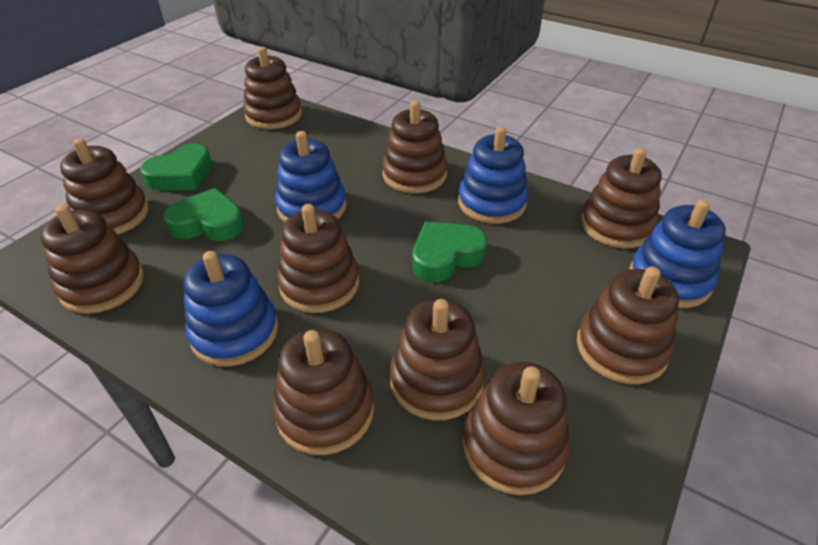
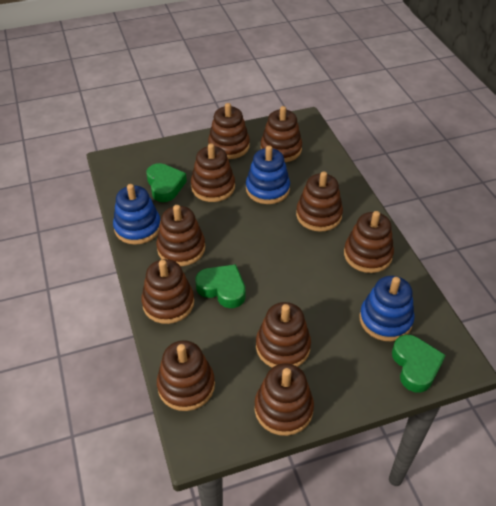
blue stacking toy: 4 -> 3

